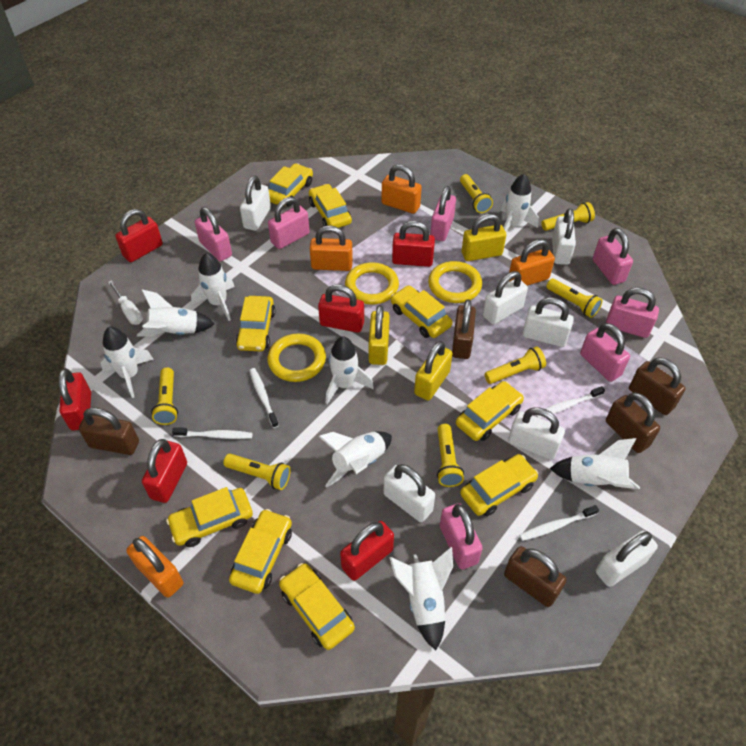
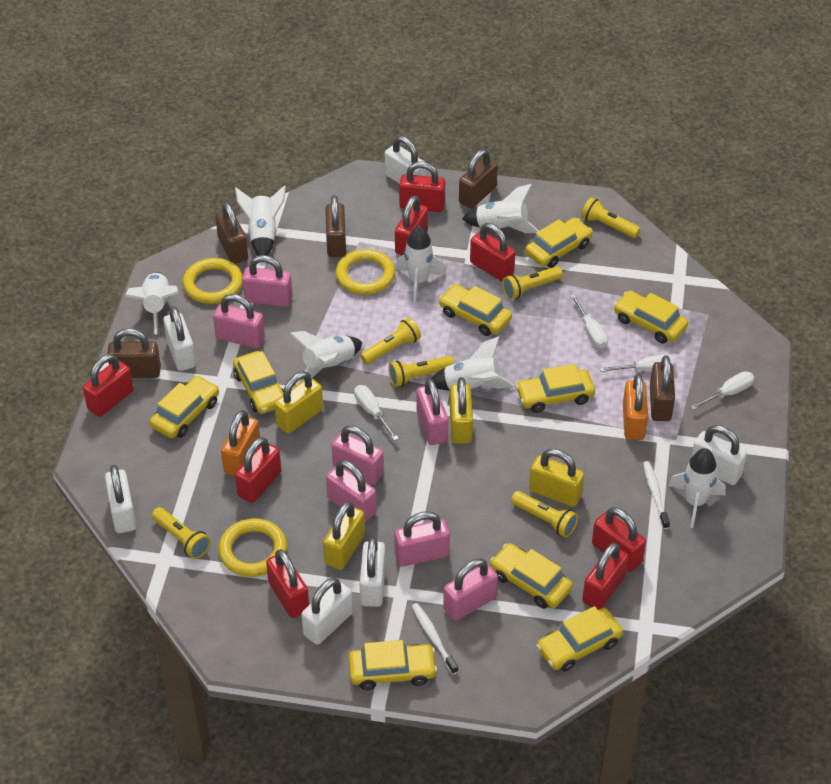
orange padlock: 4 -> 2
red padlock: 6 -> 8
white padlock: 7 -> 6
white rocket: 8 -> 7
white screwdriver: 1 -> 4
white toothbrush: 4 -> 2
yellow flashlight: 7 -> 6
yellow padlock: 3 -> 4

